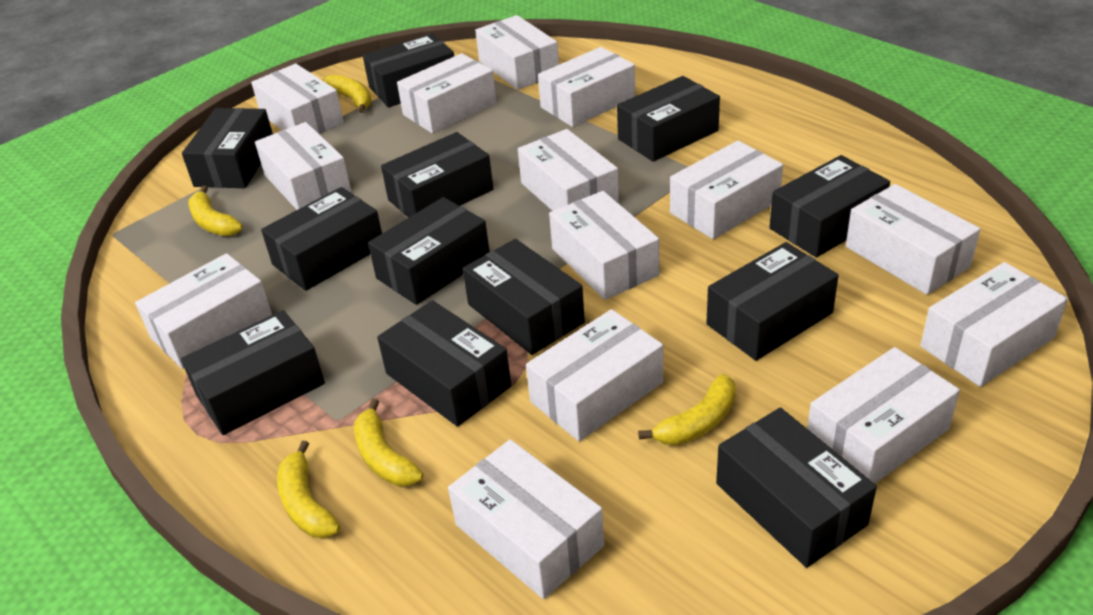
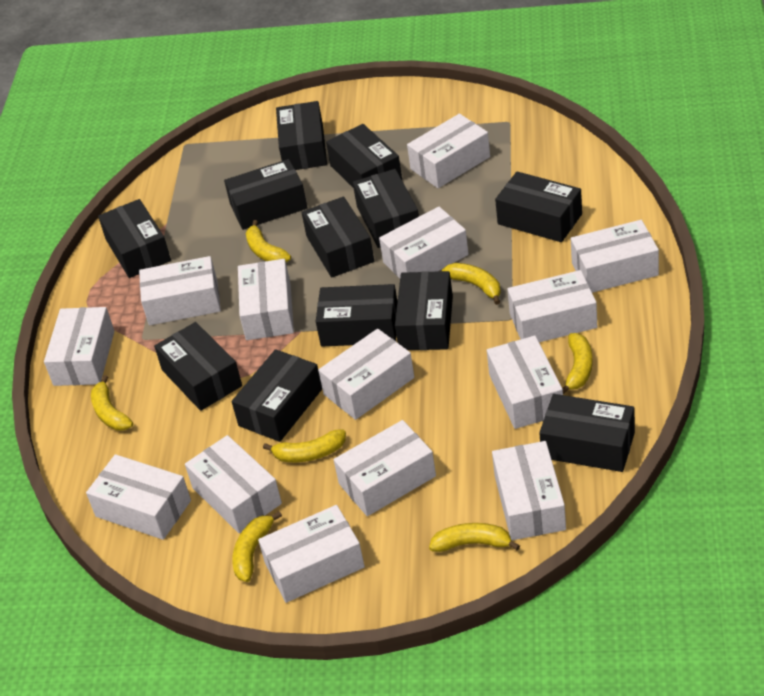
yellow banana: 5 -> 7

